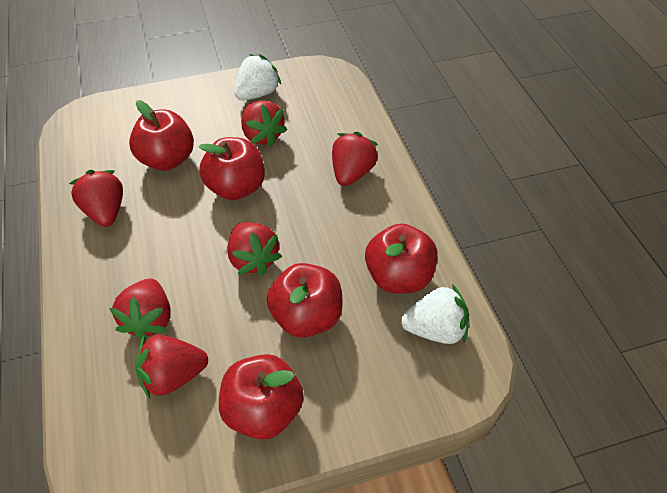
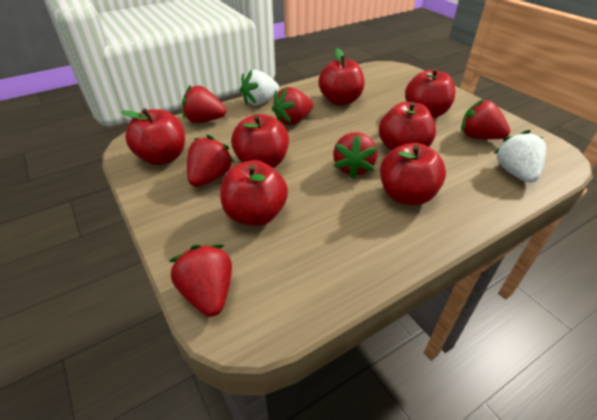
red apple: 5 -> 7

